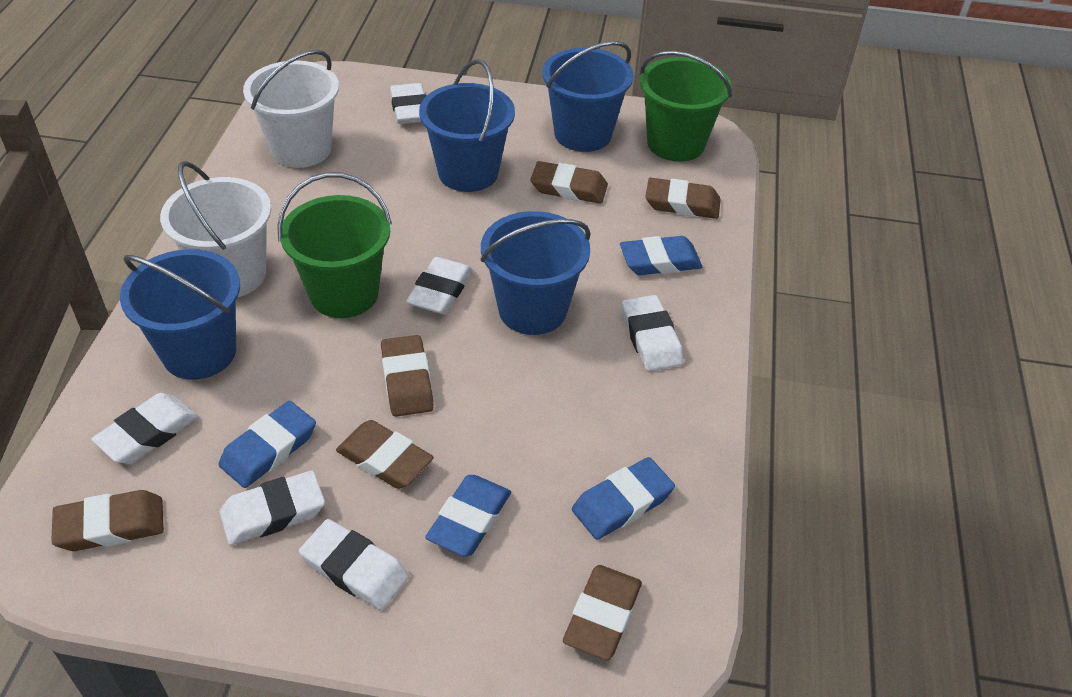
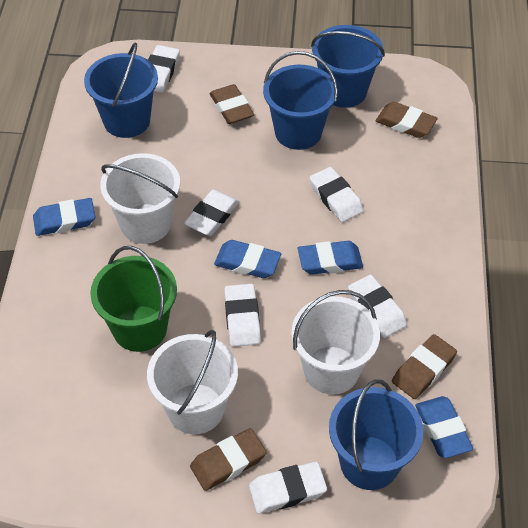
brown eraser: 6 -> 4
green bucket: 2 -> 1
white bucket: 2 -> 3

